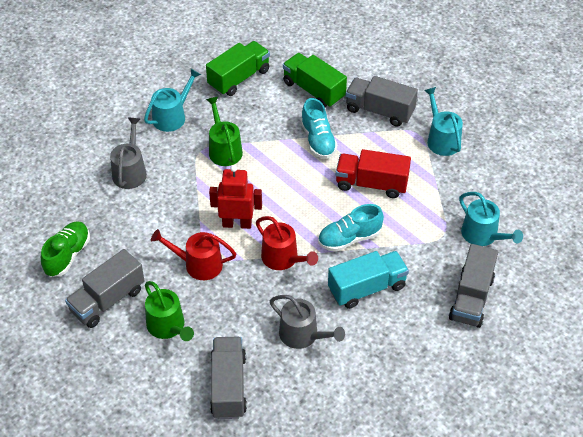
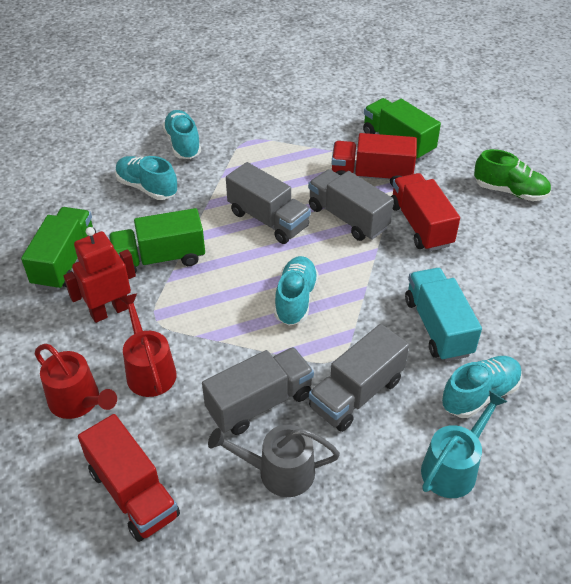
green truck: 2 -> 3
green watering can: 2 -> 0
grey watering can: 2 -> 1
red truck: 1 -> 3
turquoise shoe: 2 -> 4
turquoise watering can: 3 -> 1

